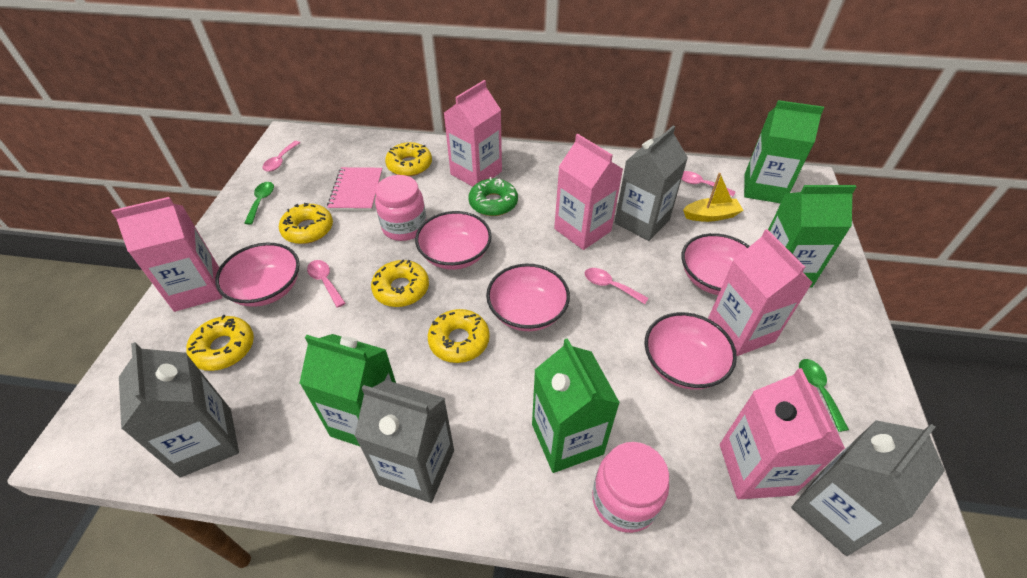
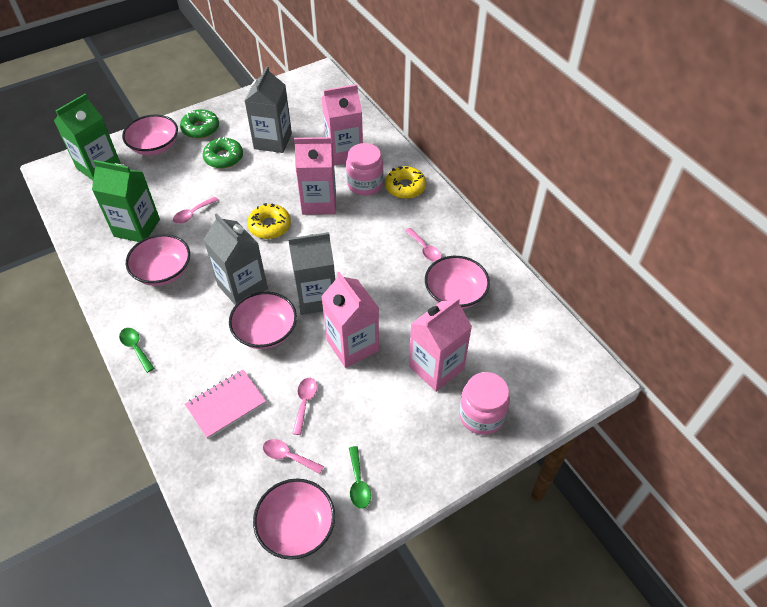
green carton: 4 -> 2
green donut: 1 -> 2
grey carton: 4 -> 3
pink carton: 5 -> 4
yellow boat: 1 -> 0
yellow donut: 5 -> 2

